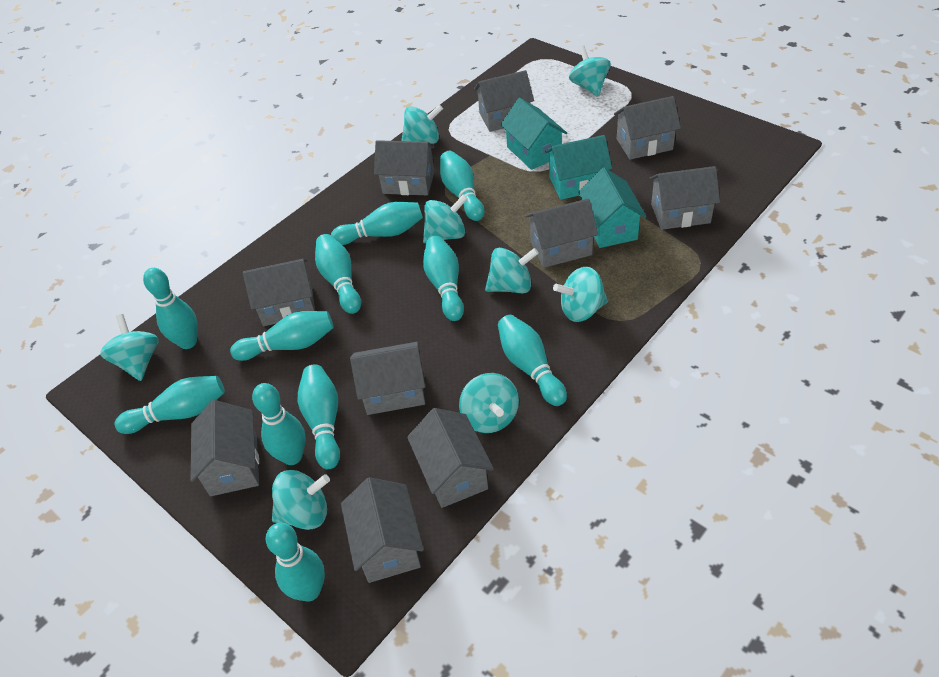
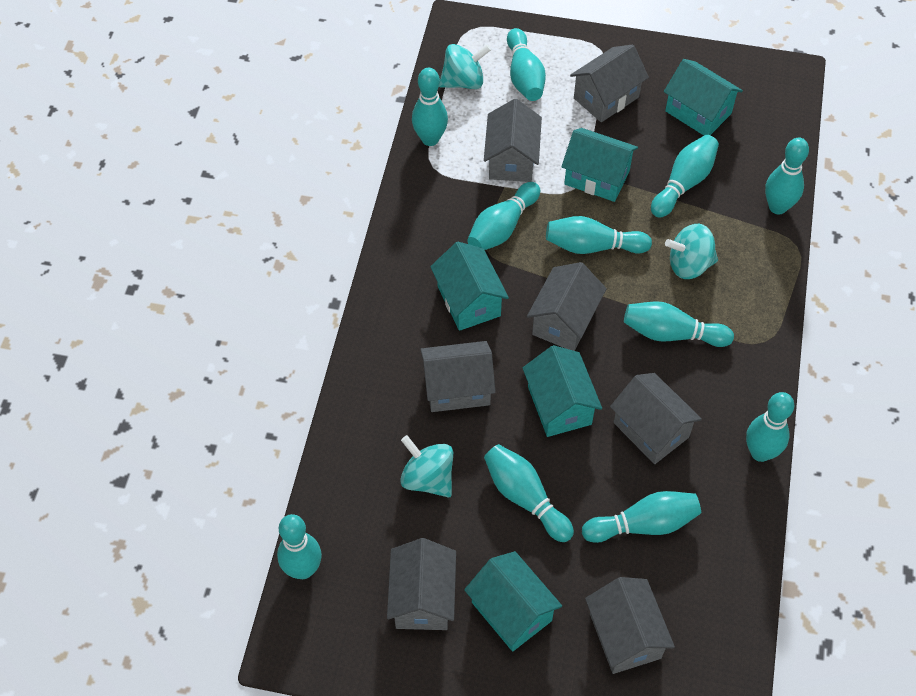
grey house: 10 -> 7
turquoise house: 3 -> 5
turquoise spinning top: 8 -> 3

